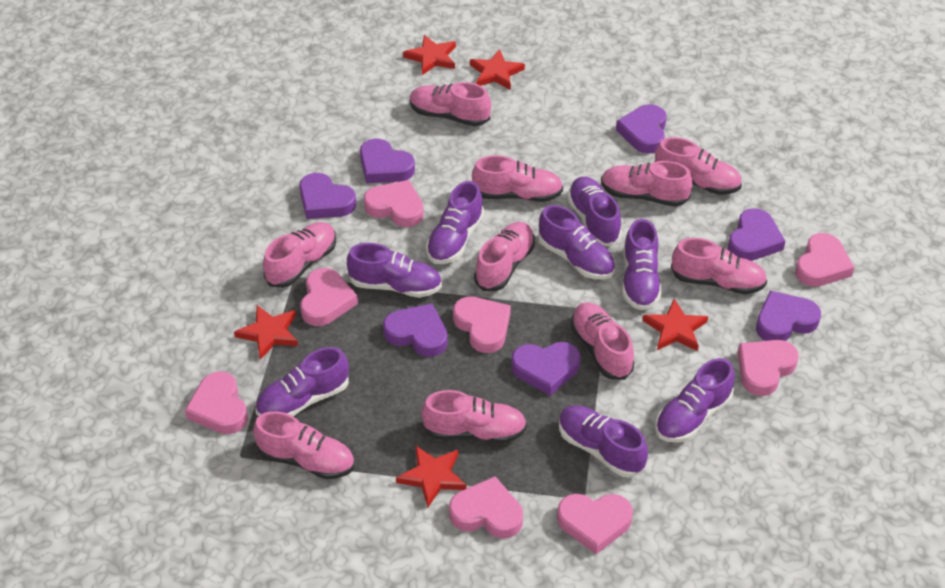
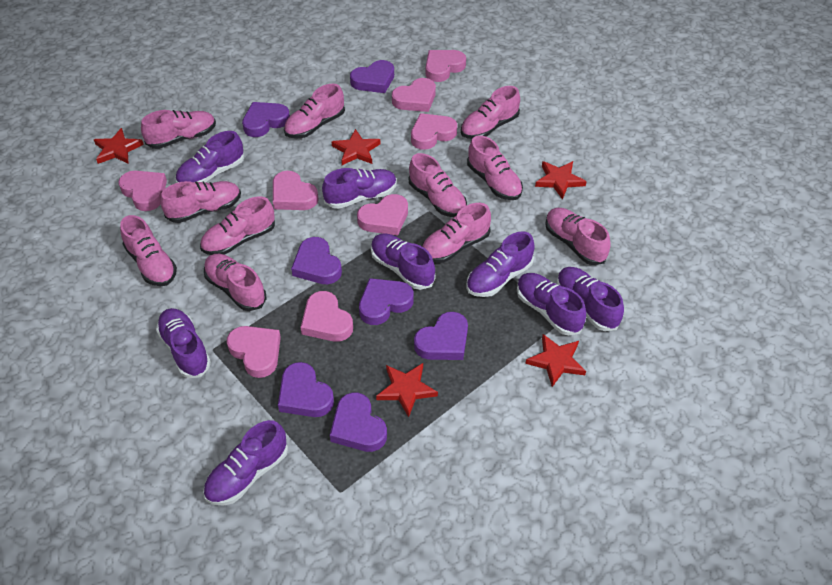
pink shoe: 10 -> 11

